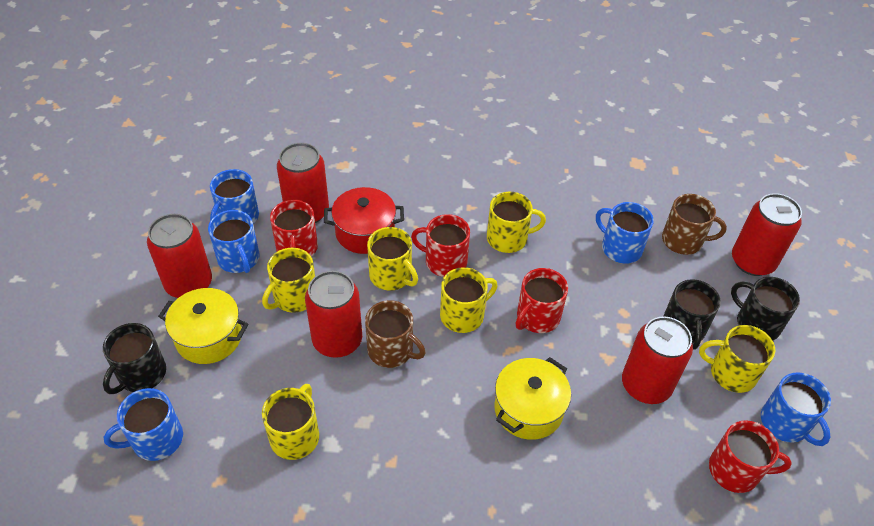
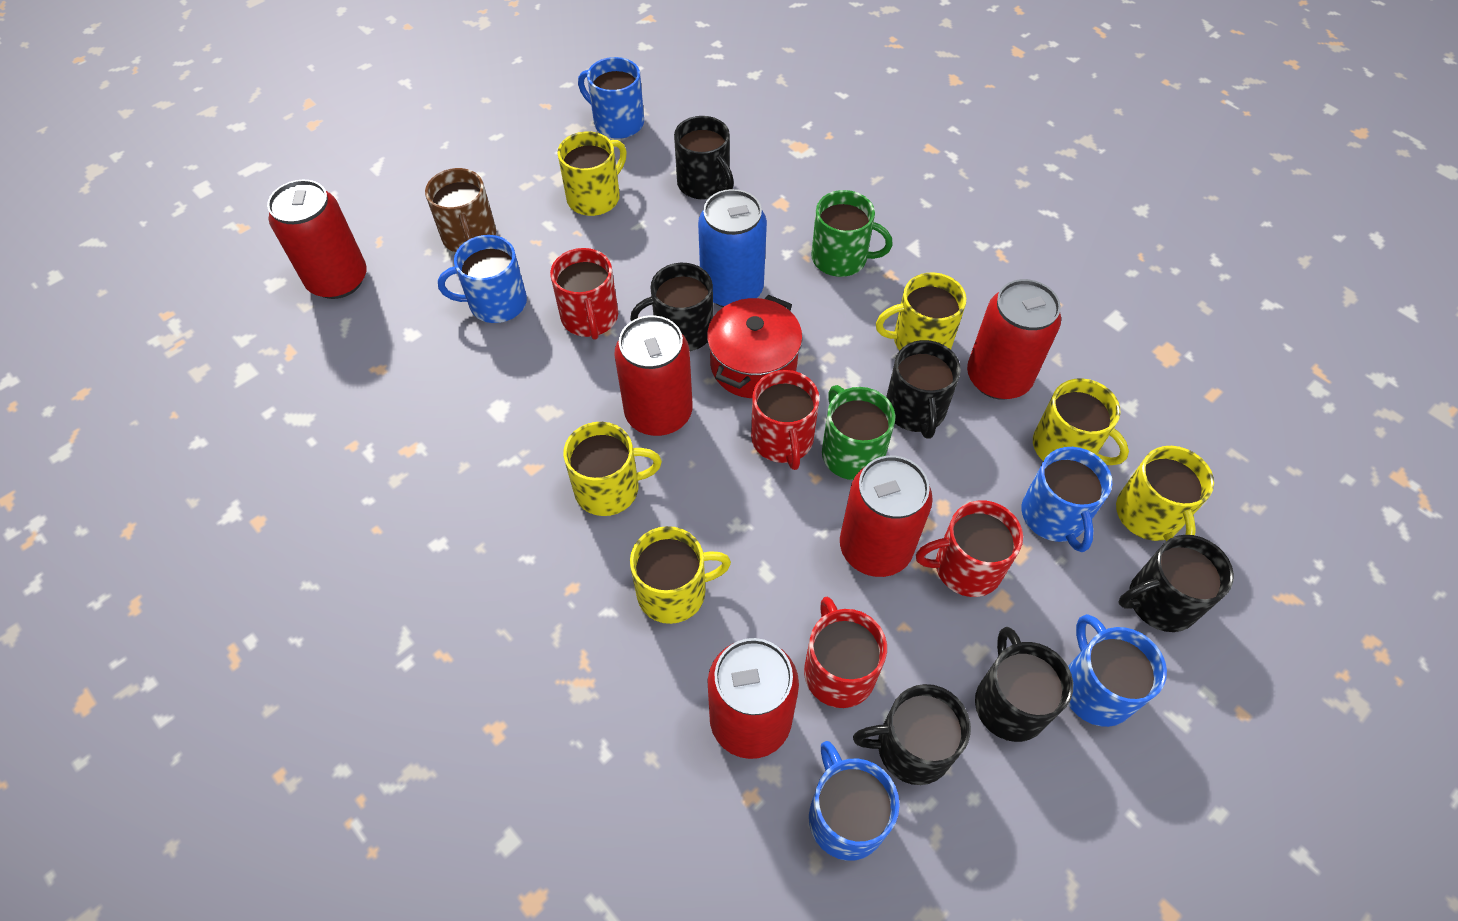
black mug: 3 -> 6
blue can: 0 -> 1
brown mug: 2 -> 1
green mug: 0 -> 2
yellow pot: 2 -> 0

